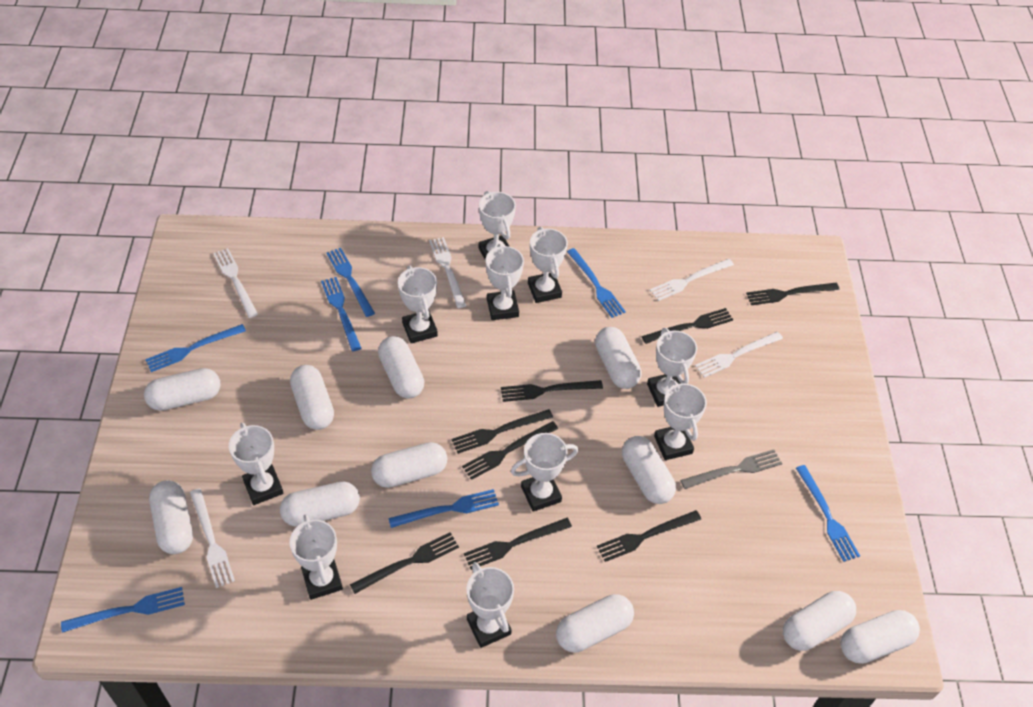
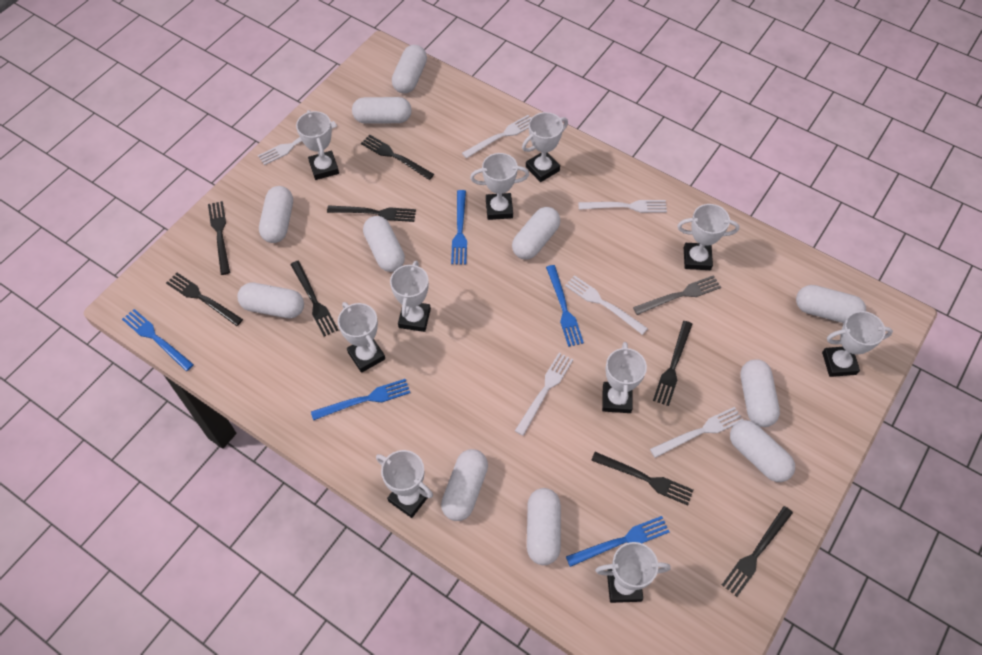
blue fork: 7 -> 5
white fork: 5 -> 6

